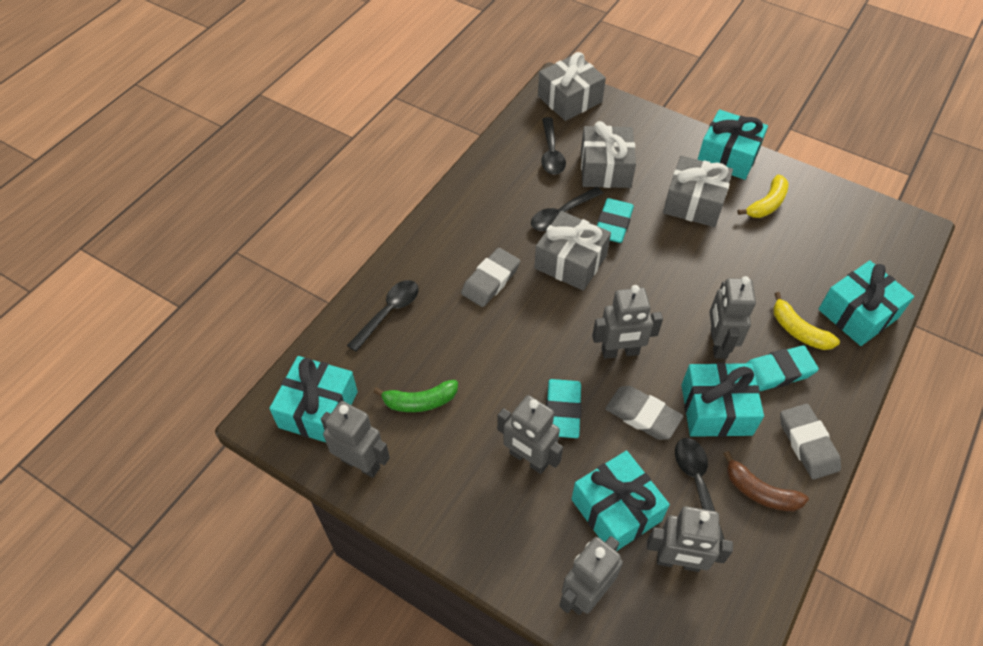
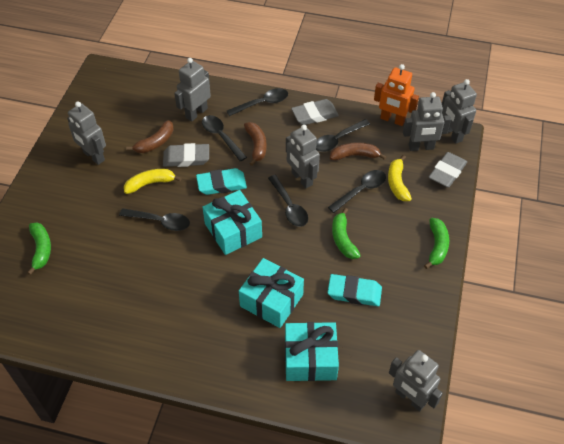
black spoon: 4 -> 6
brown banana: 1 -> 3
green banana: 1 -> 3
grey gift: 4 -> 0
orange robot: 0 -> 1
turquoise eraser: 3 -> 2
turquoise gift: 5 -> 3

